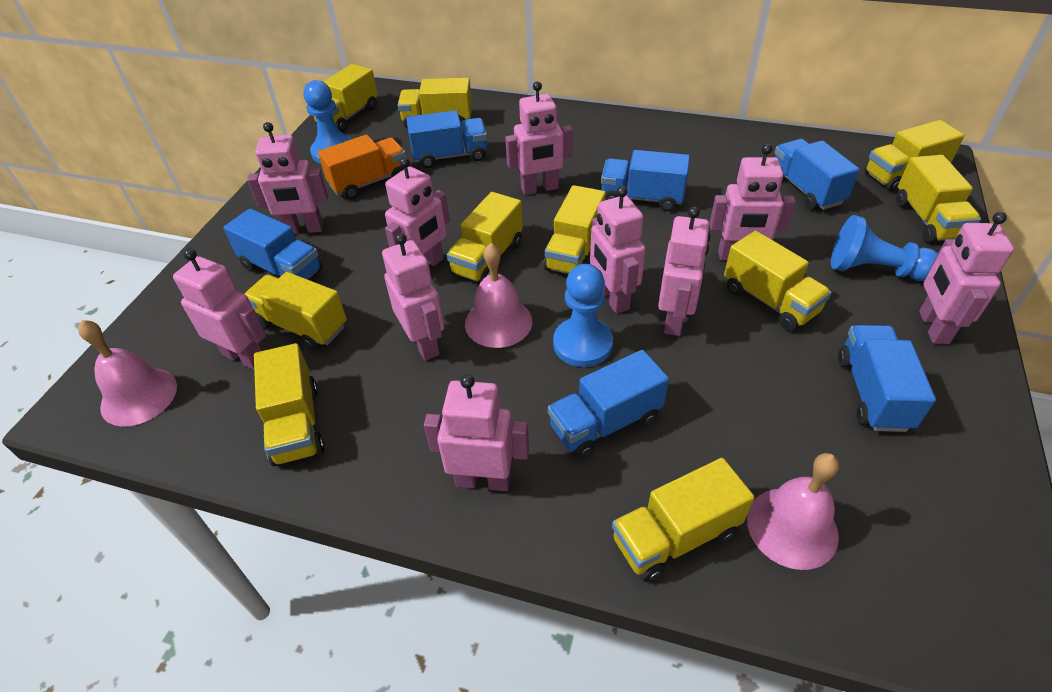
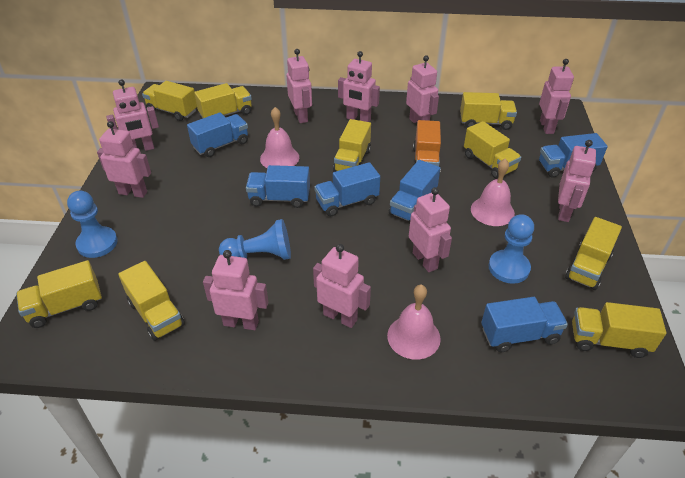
yellow truck: 10 -> 9

